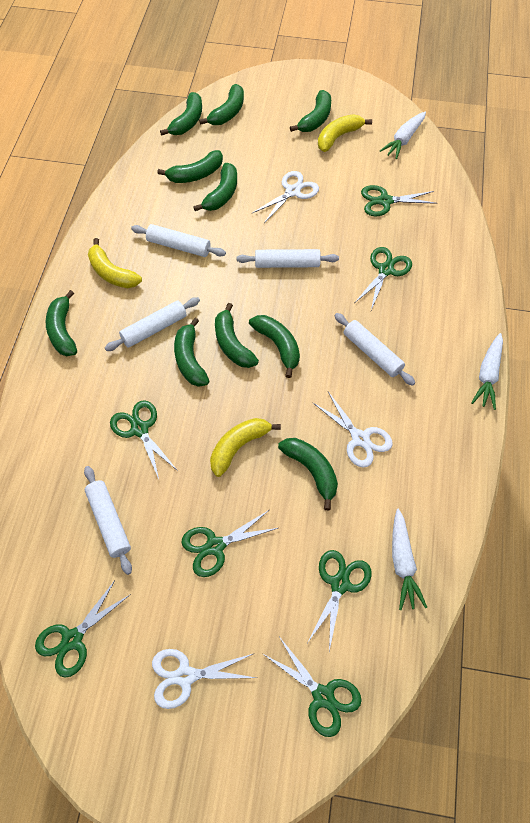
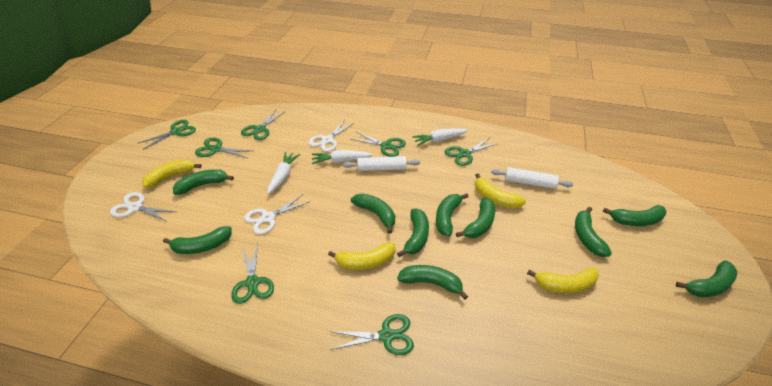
white rolling pin: 5 -> 2
yellow banana: 3 -> 4

